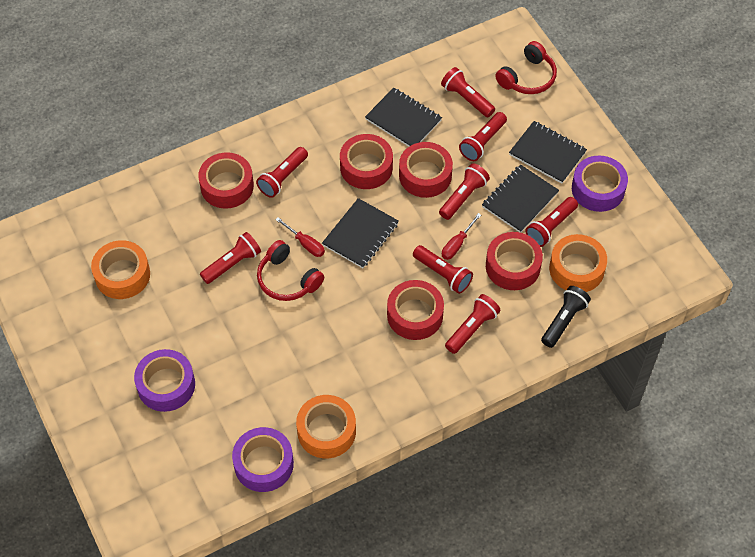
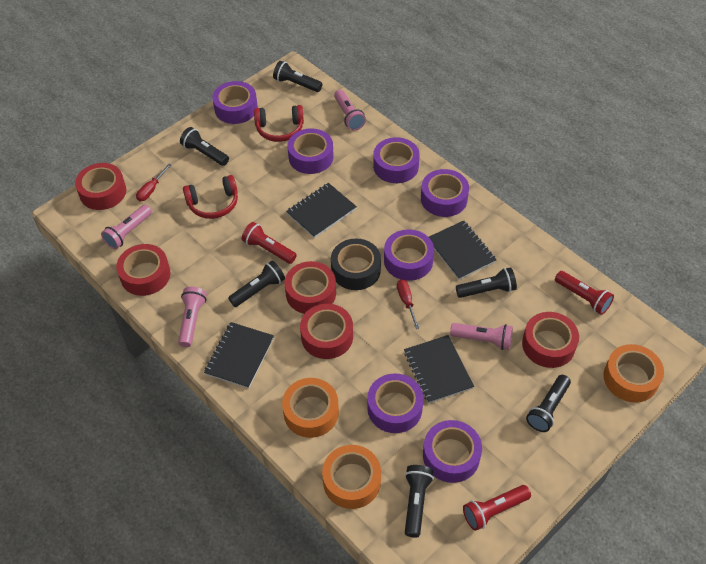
black flashlight: 1 -> 6
black tape: 0 -> 1
pink flashlight: 0 -> 4
purple tape: 3 -> 7
red flashlight: 8 -> 3

